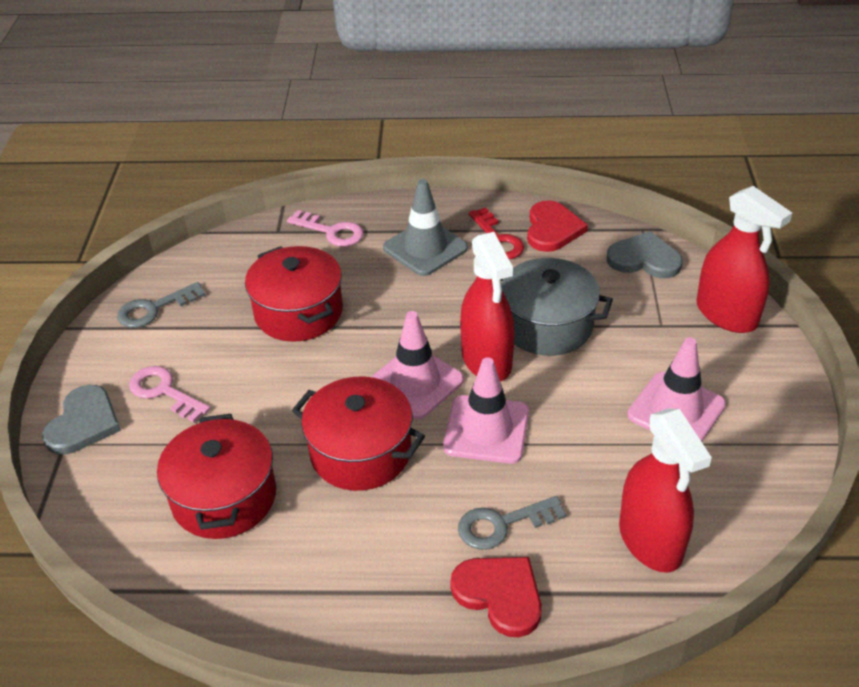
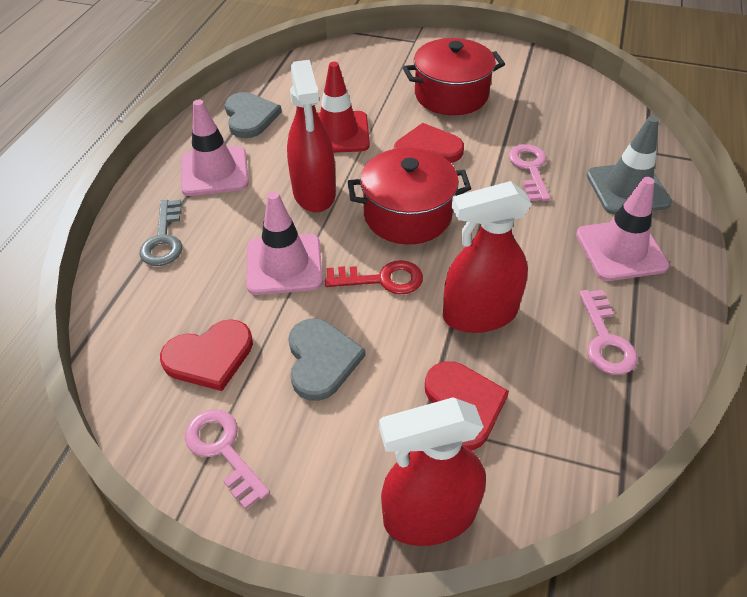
grey key: 2 -> 1
grey pot: 1 -> 0
pink key: 2 -> 3
red heart: 2 -> 3
red pot: 3 -> 2
red traffic cone: 0 -> 1

